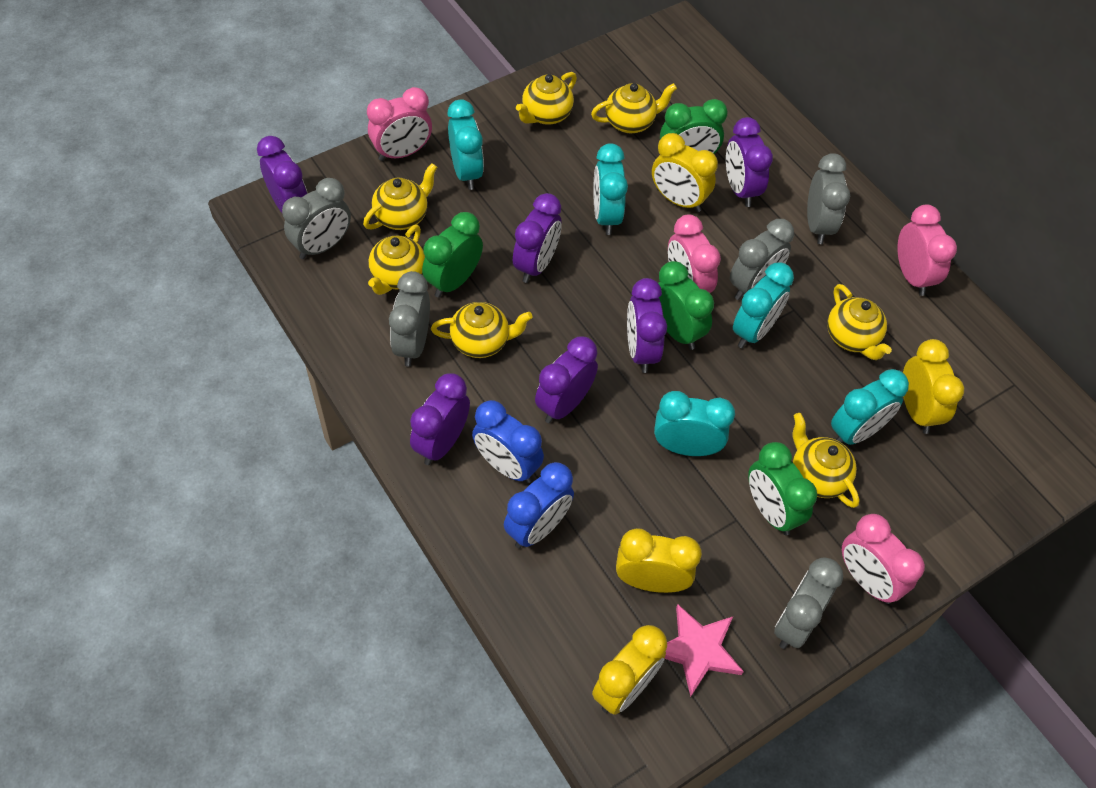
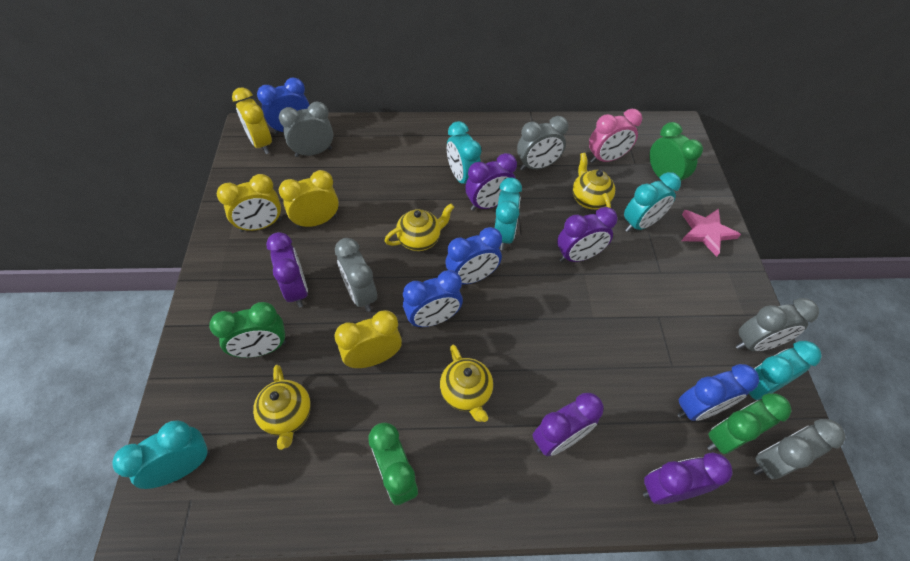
blue clock: 2 -> 4
pink clock: 4 -> 1
purple clock: 6 -> 5
yellow teapot: 7 -> 4

